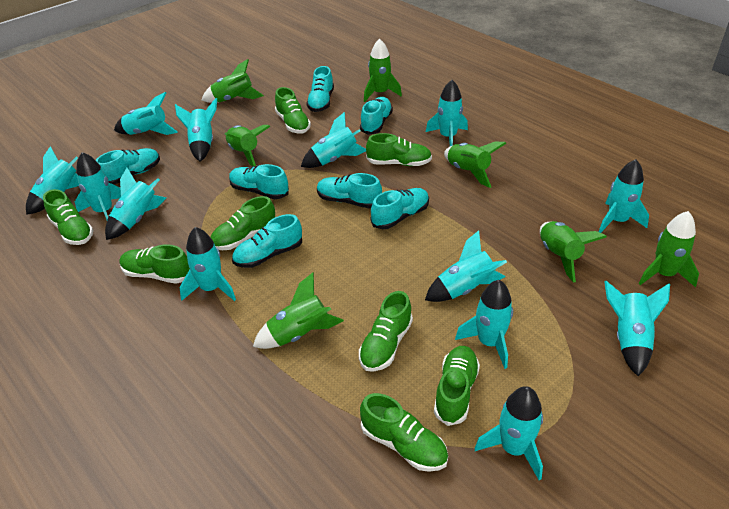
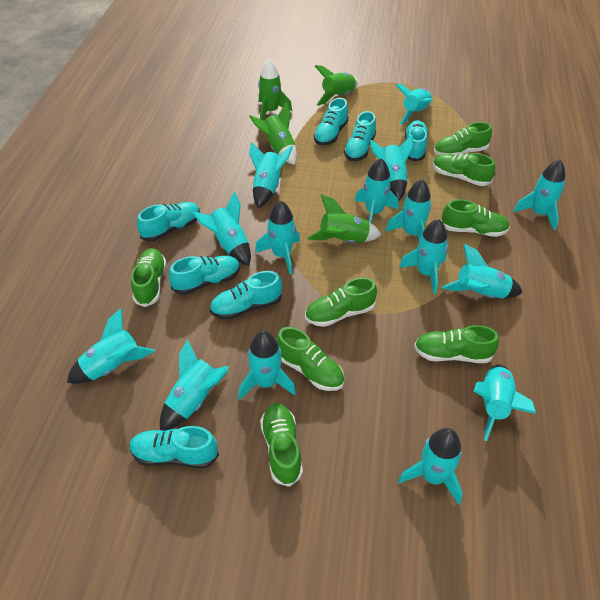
green rocket: 7 -> 4
turquoise rocket: 13 -> 15

